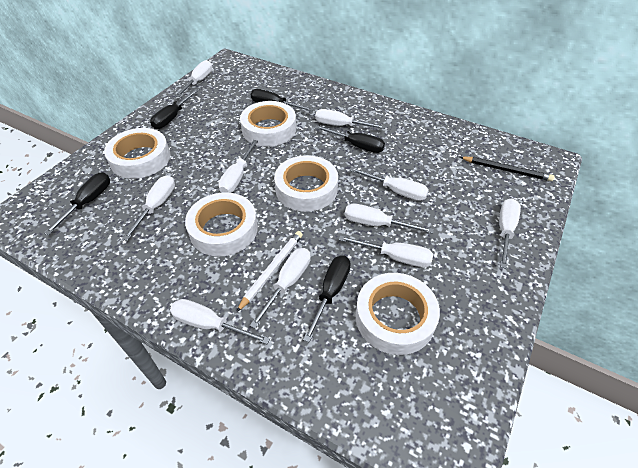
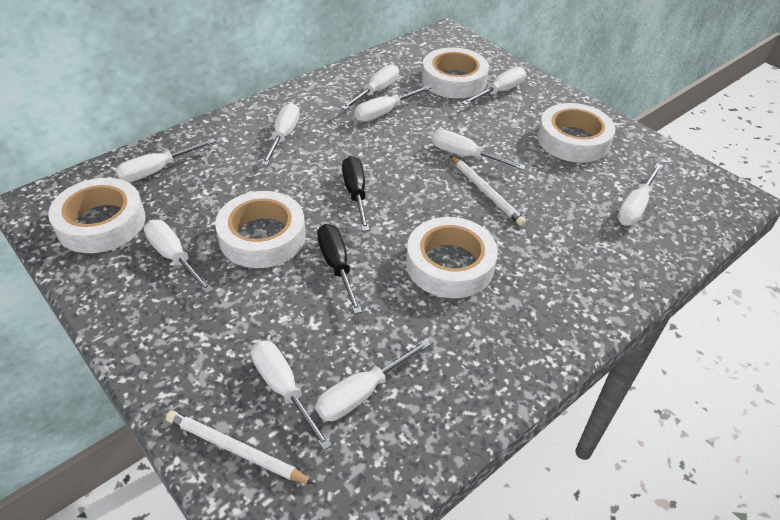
black pencil: 1 -> 0
black screwdriver: 5 -> 2
white pencil: 1 -> 2

